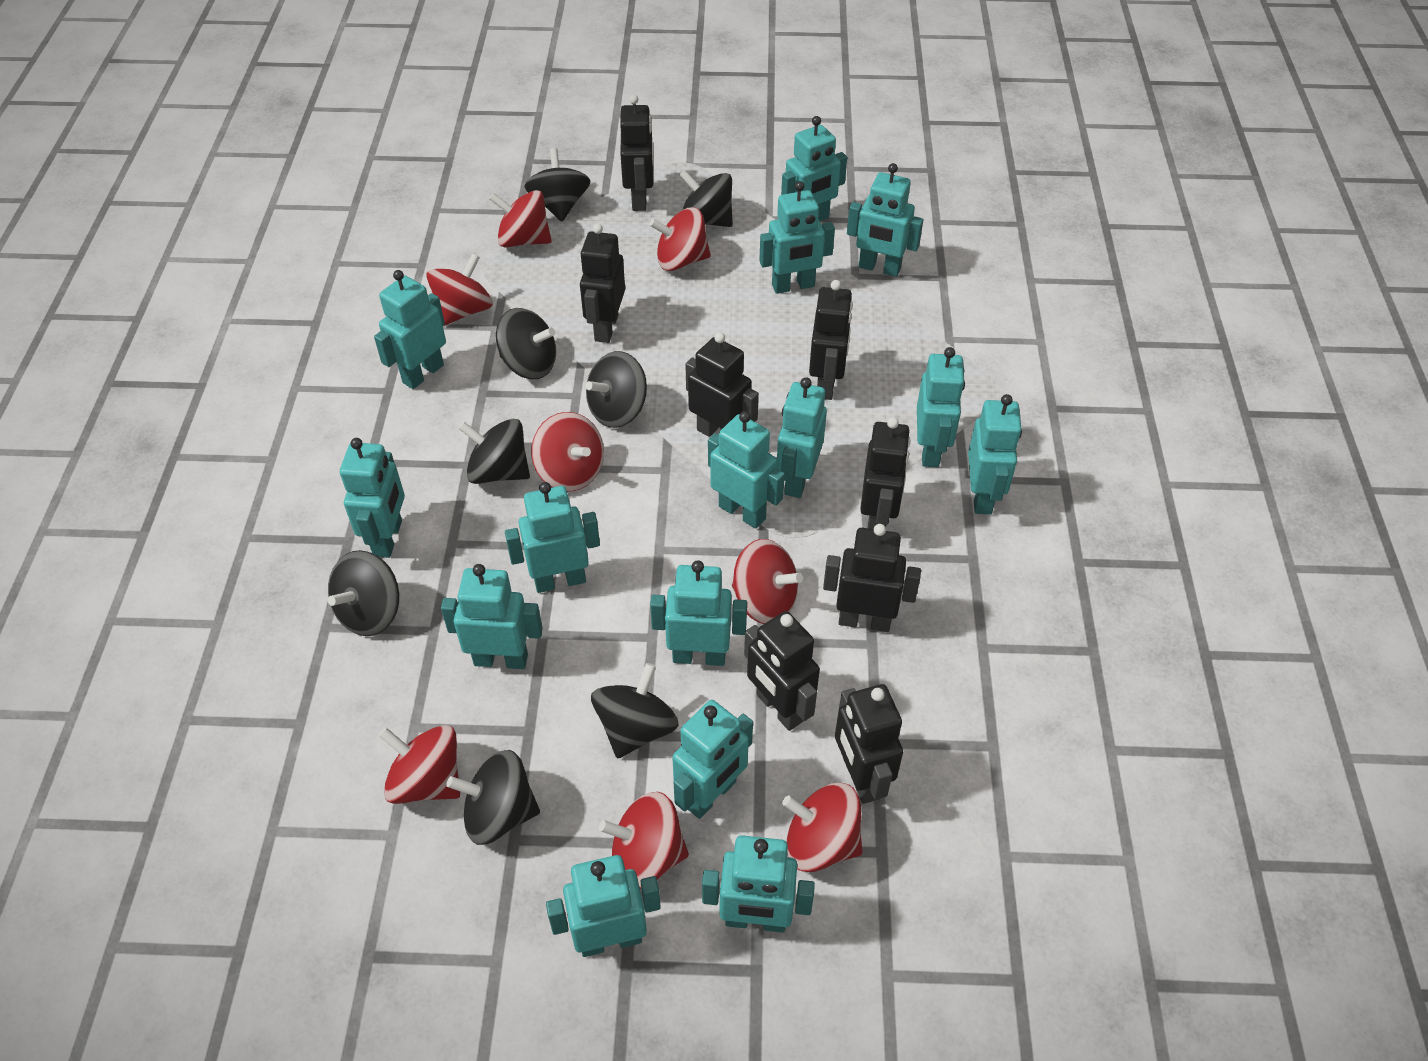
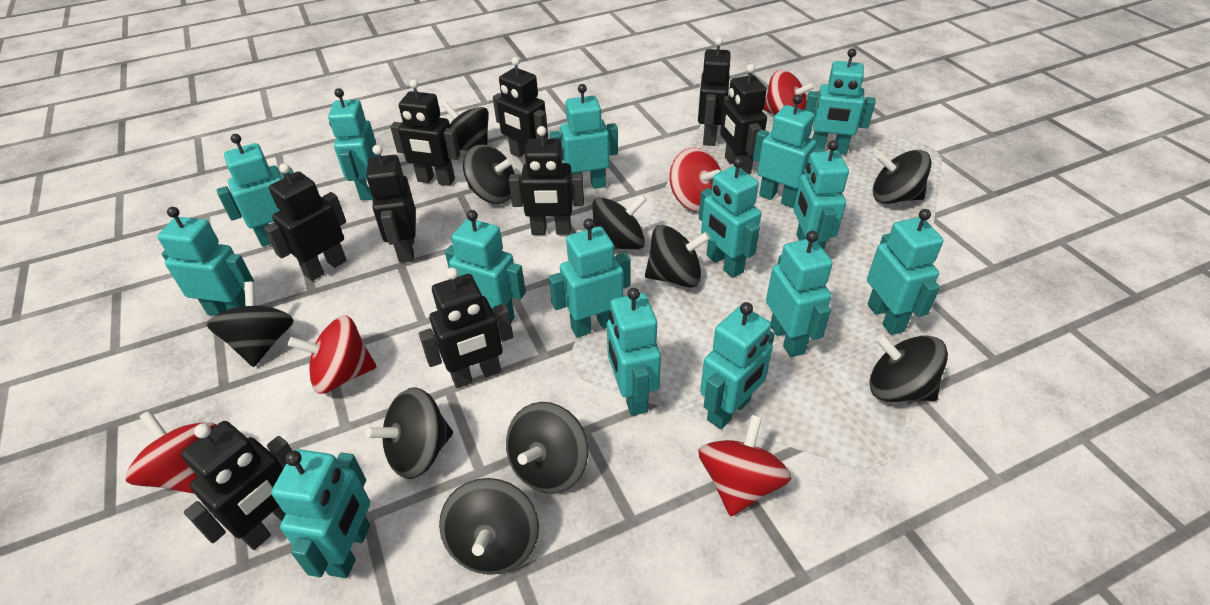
black robot: 8 -> 9
black spinning top: 8 -> 10
red spinning top: 8 -> 5

